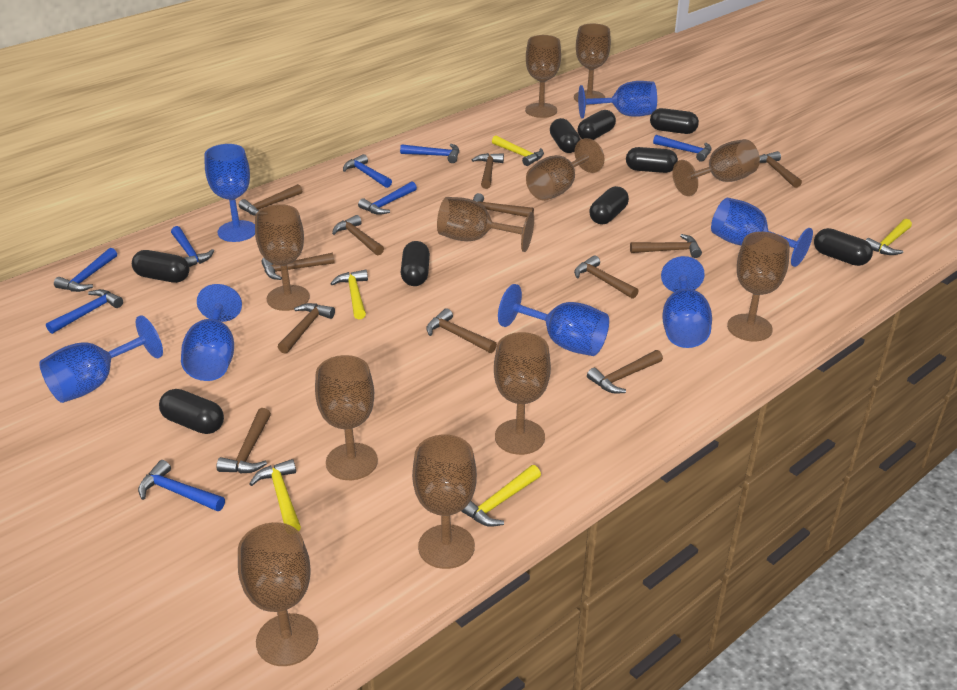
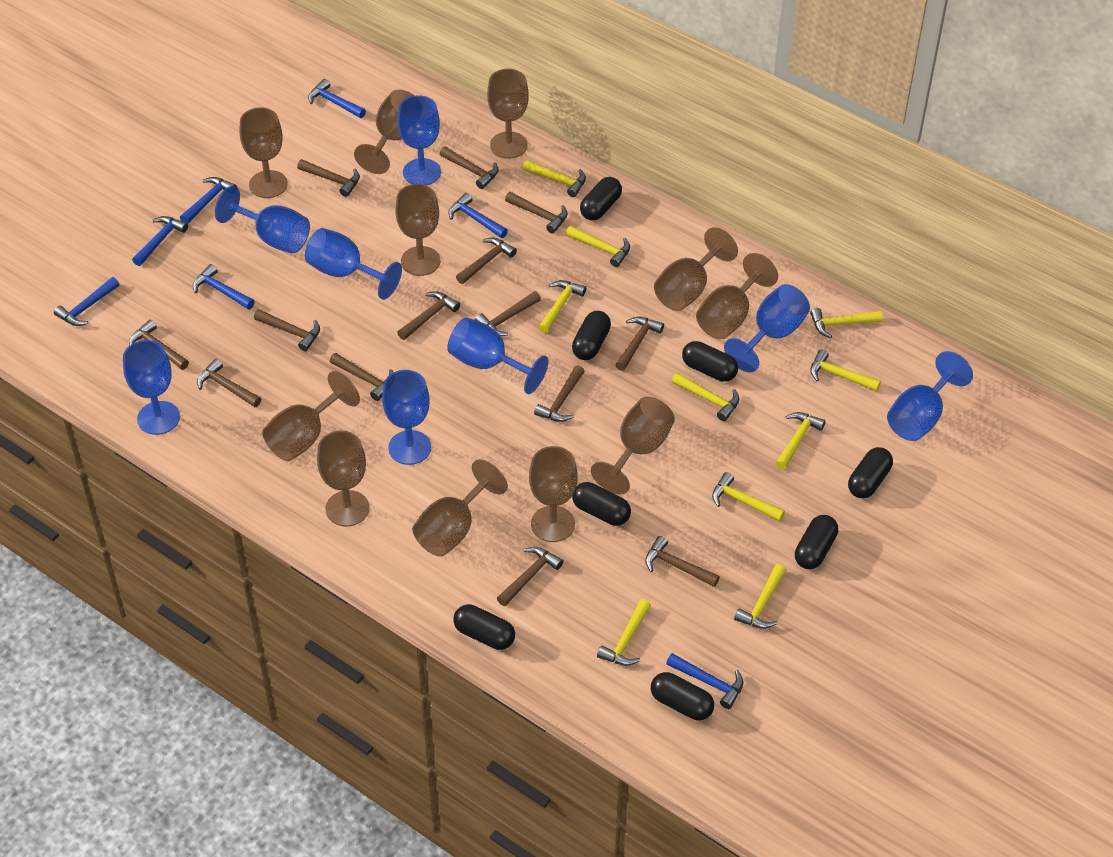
black capsule: 9 -> 8
blue goblet: 7 -> 8
blue hammer: 8 -> 7
brown hammer: 12 -> 14
yellow hammer: 5 -> 10

